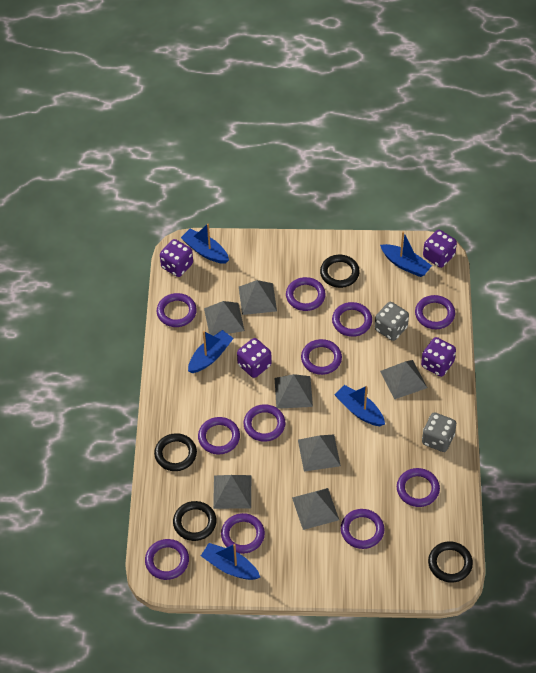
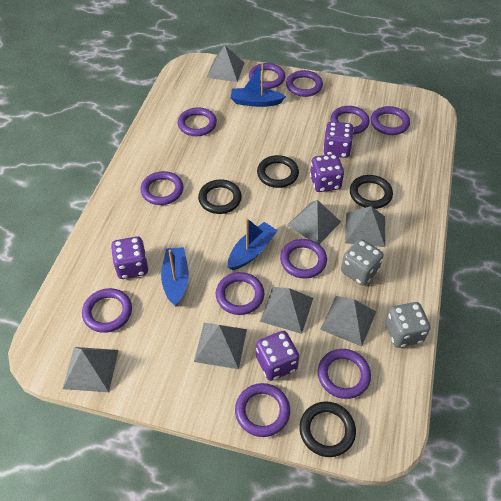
blue boat: 5 -> 3

